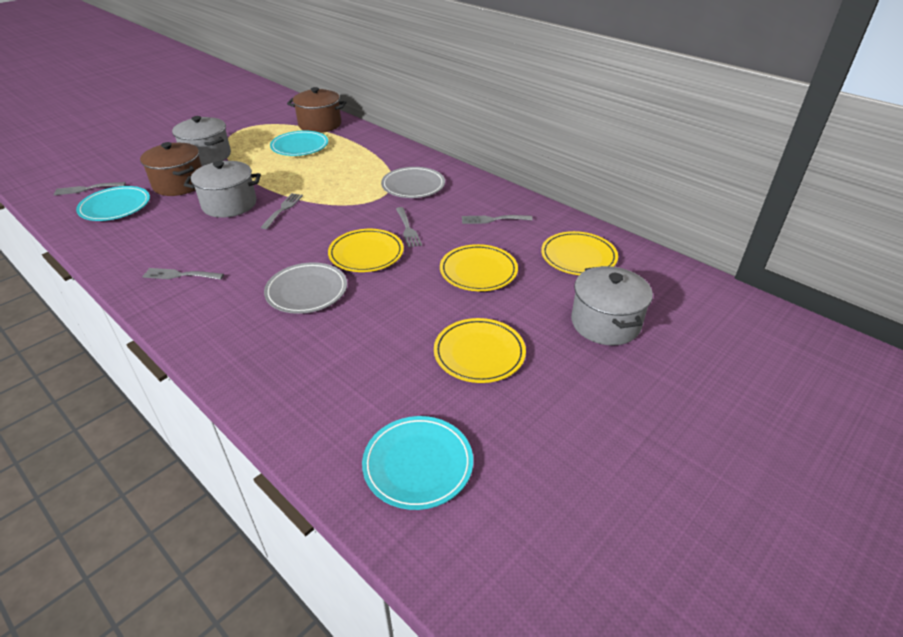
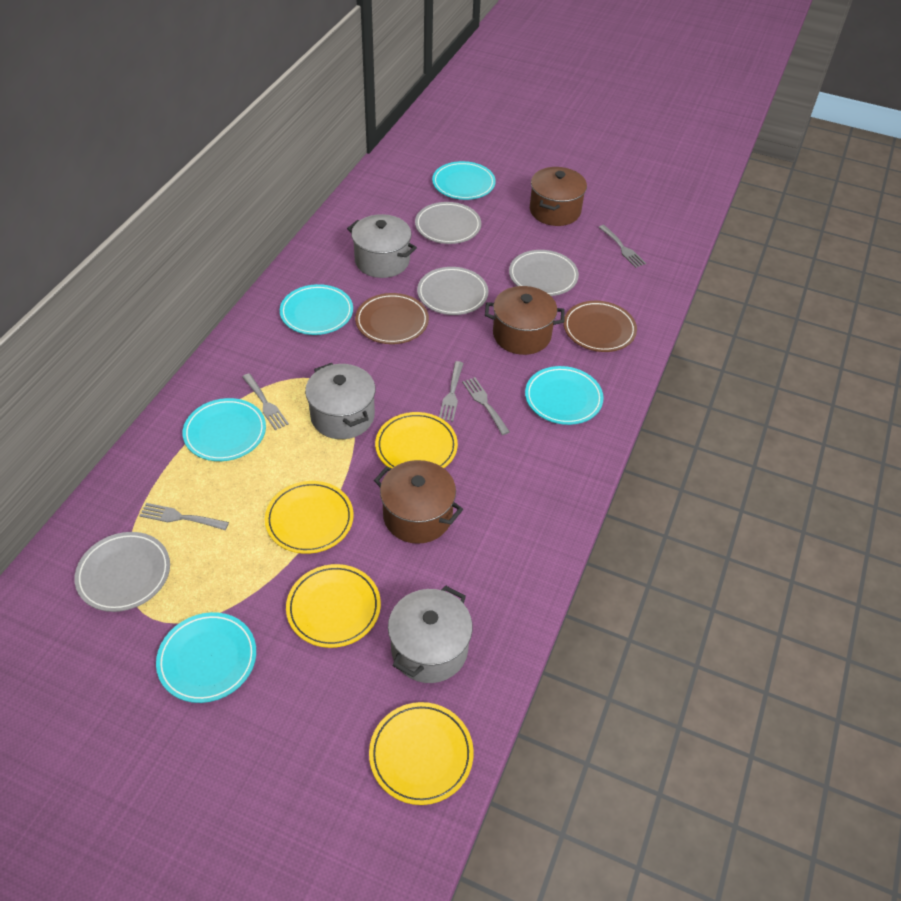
brown plate: 0 -> 2
brown pot: 2 -> 3
grey plate: 2 -> 4
turquoise plate: 3 -> 5

